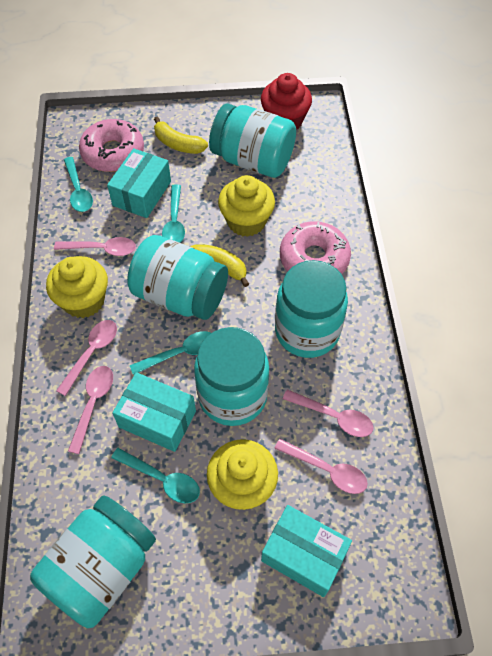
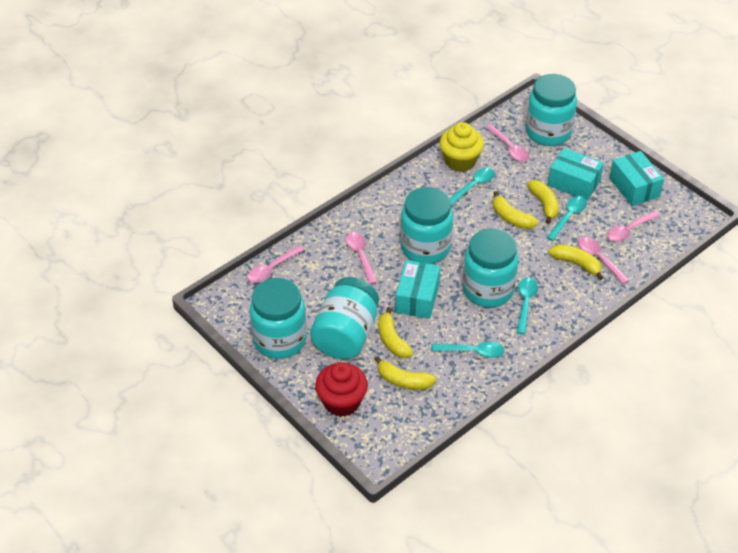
pink donut: 2 -> 0
yellow banana: 2 -> 5
yellow cupcake: 3 -> 1

